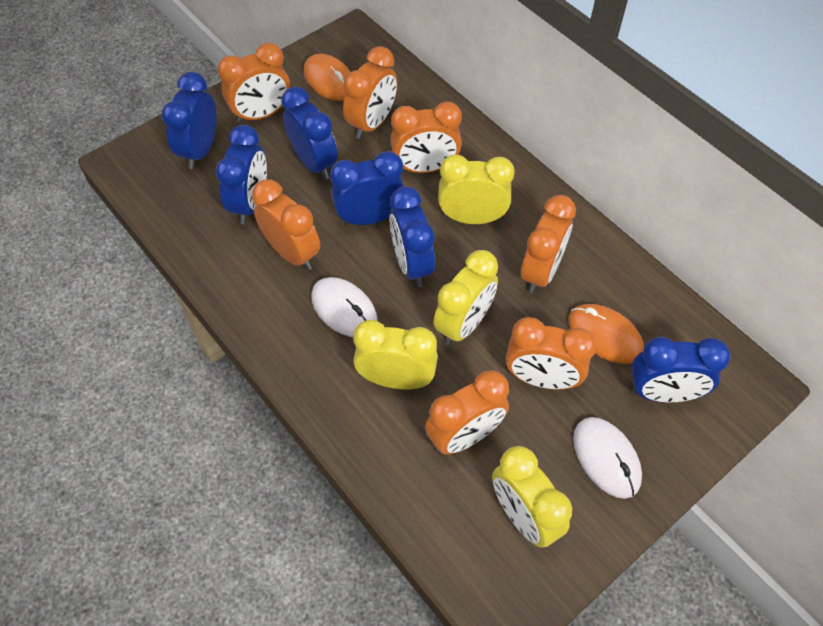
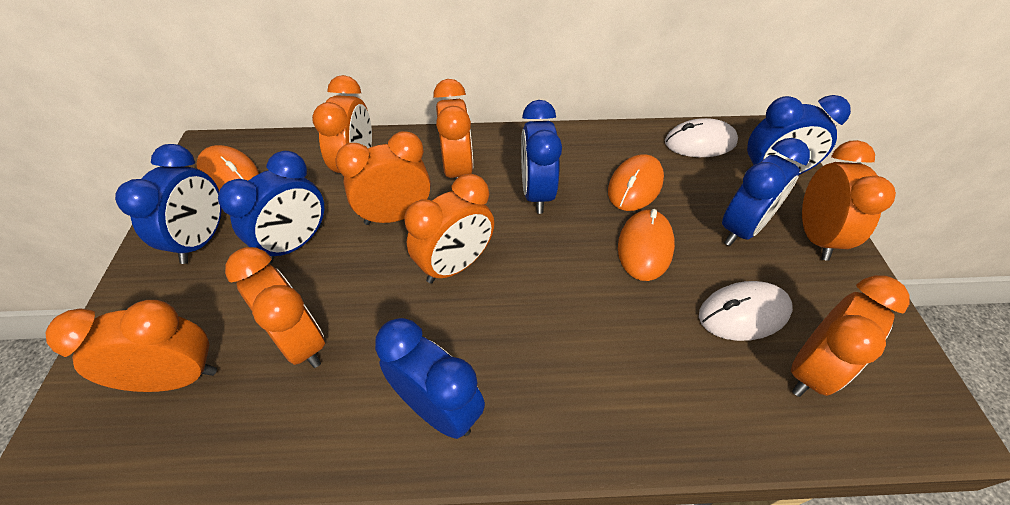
orange clock: 7 -> 8
orange mouse: 2 -> 3
yellow clock: 4 -> 0

